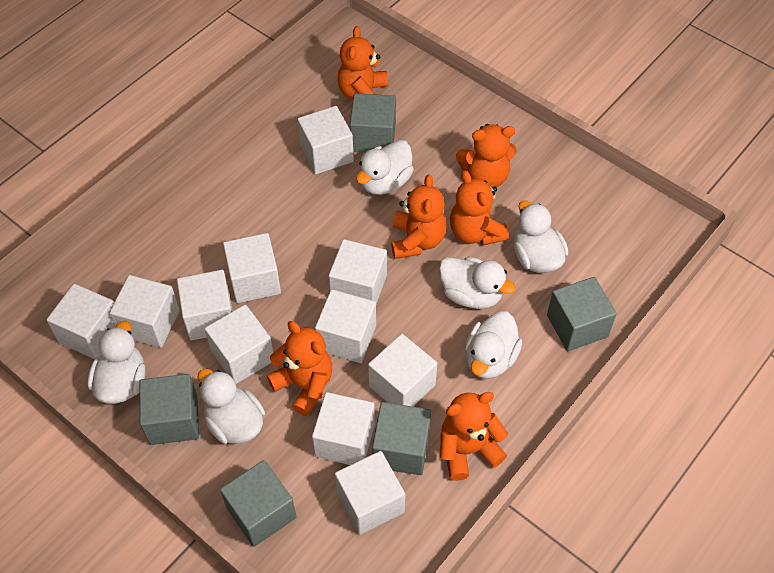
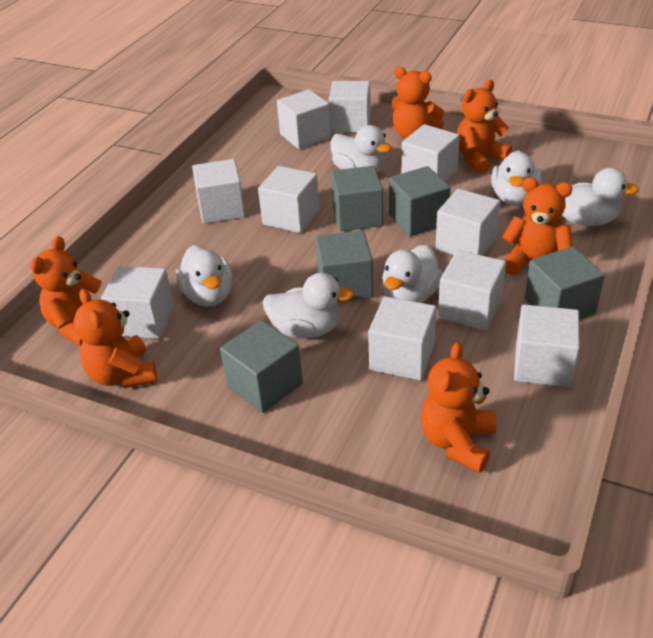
white cube: 11 -> 10

